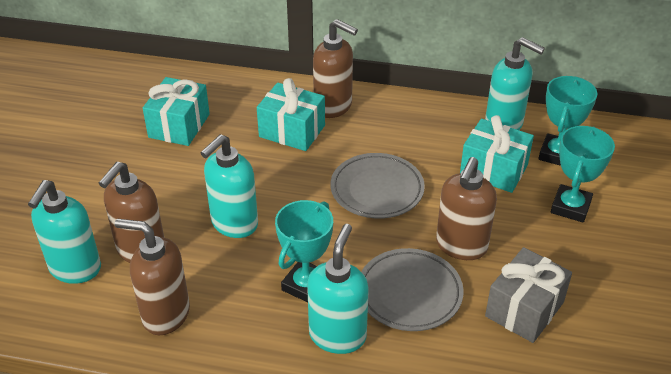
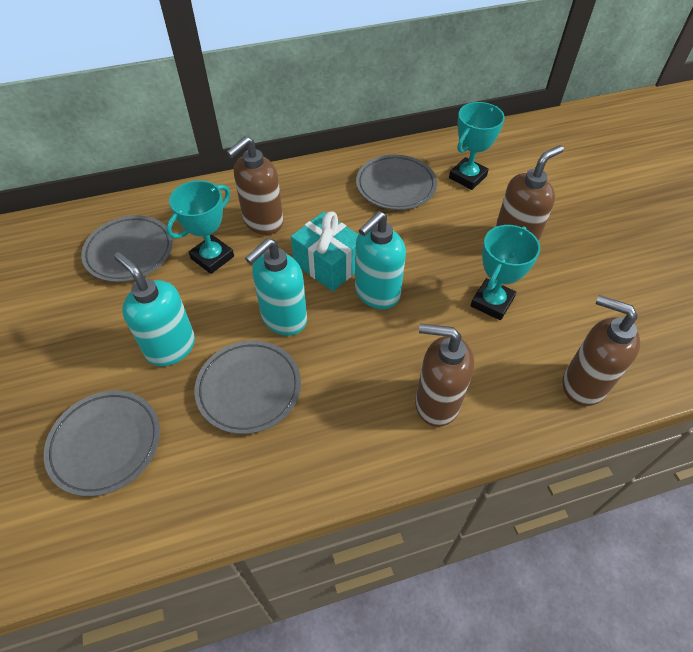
grey gift: 1 -> 0
grey plate: 2 -> 4
turquoise gift: 3 -> 1
turquoise soap dispenser: 4 -> 3

